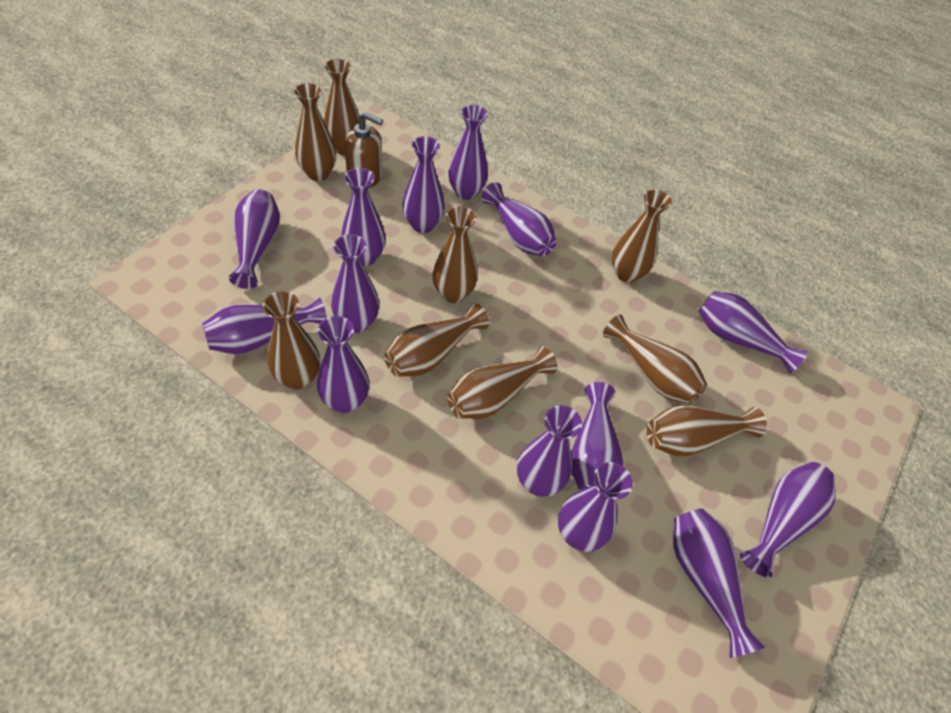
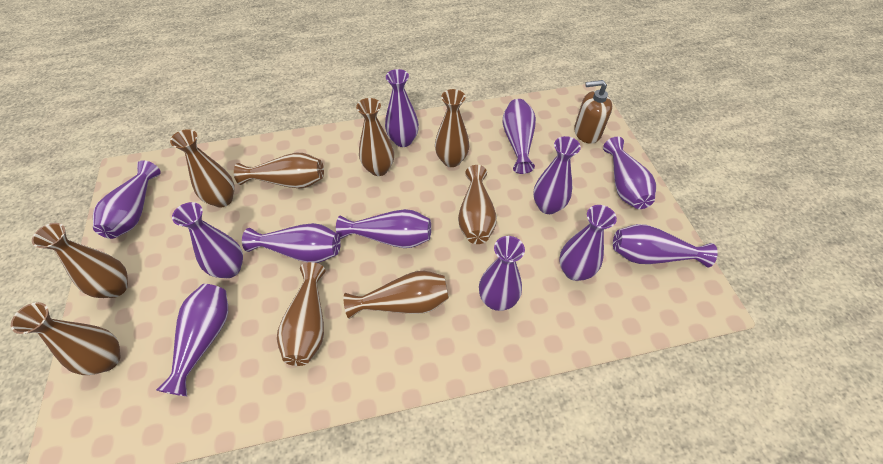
purple vase: 14 -> 12

